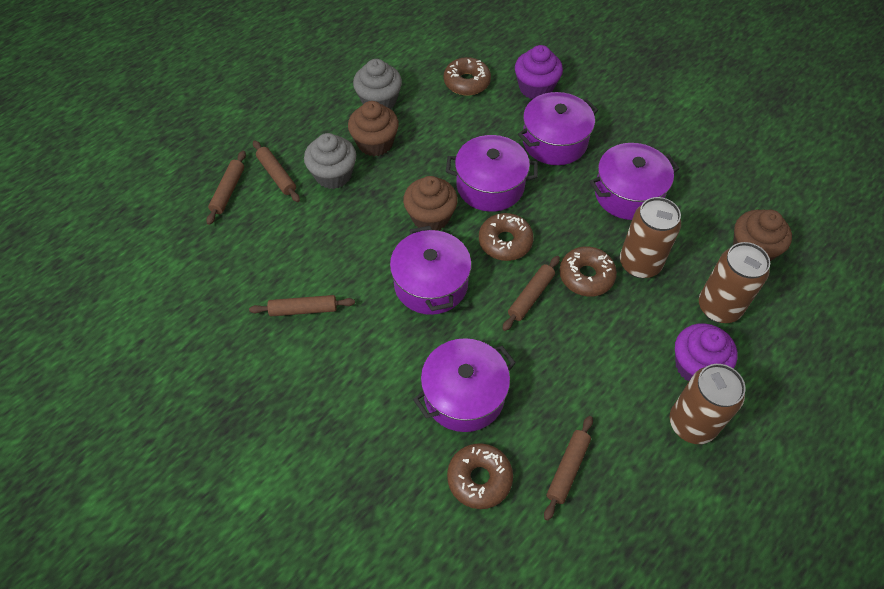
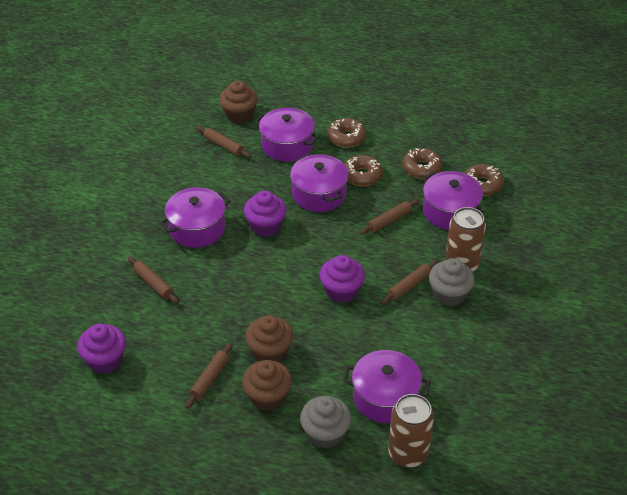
brown can: 3 -> 2
purple cupcake: 2 -> 3

